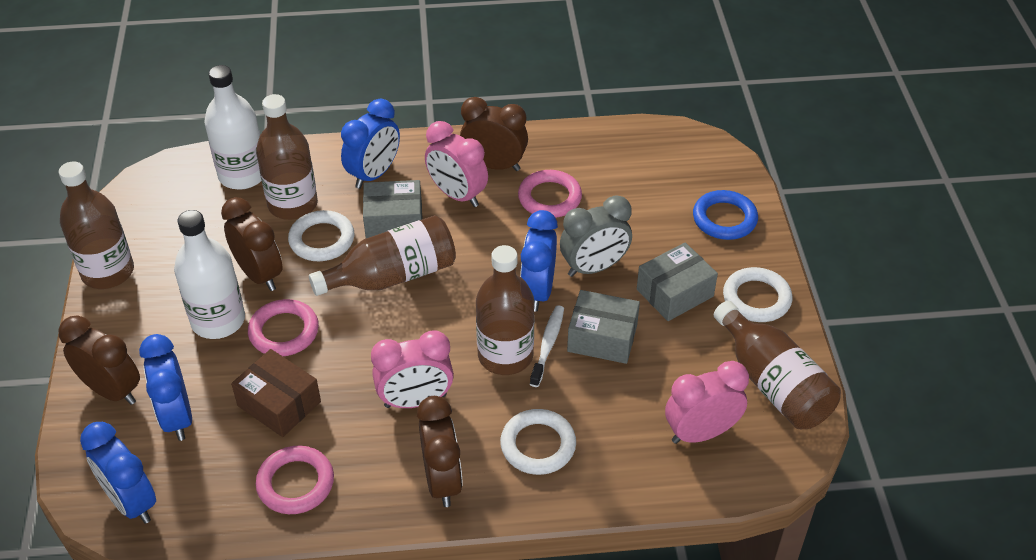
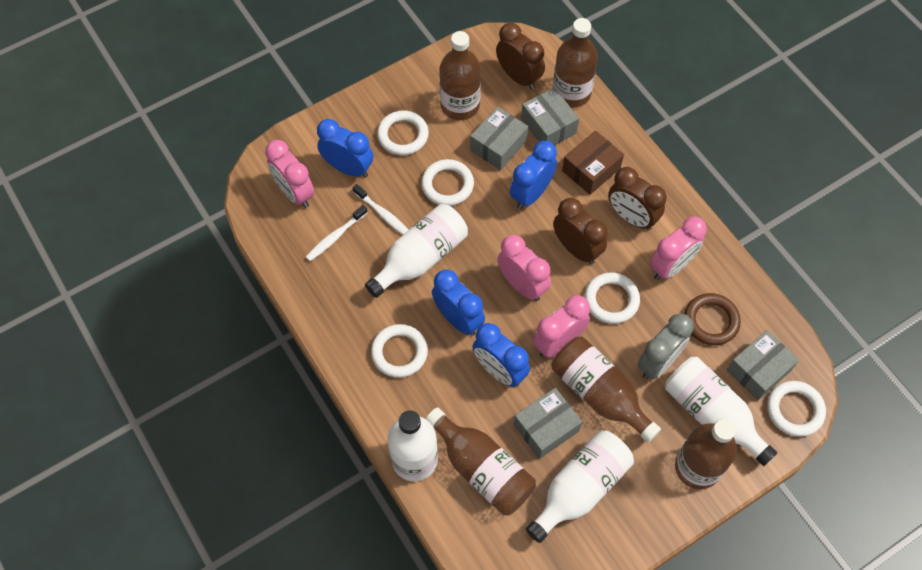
blue ring: 1 -> 0
brown clock: 4 -> 3
brown ring: 0 -> 1
grey box: 3 -> 4
pink clock: 3 -> 4
pink ring: 3 -> 0
white bottle: 2 -> 4
white ring: 3 -> 5
white toothbrush: 1 -> 2

